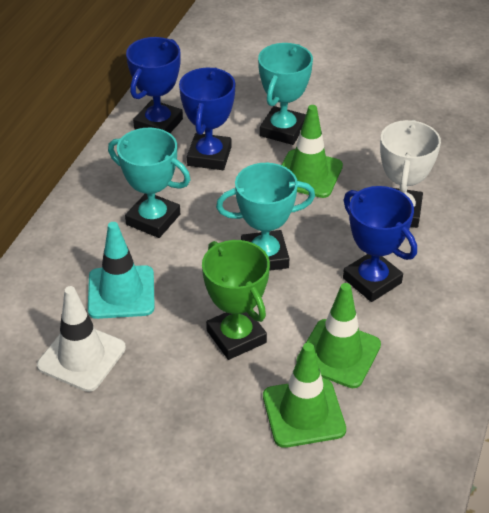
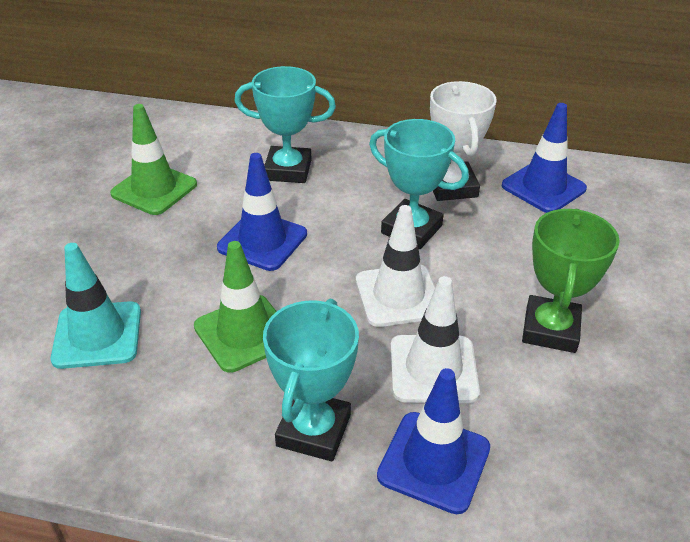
blue traffic cone: 0 -> 3
blue trophy: 3 -> 0
green traffic cone: 3 -> 2
white traffic cone: 1 -> 2

